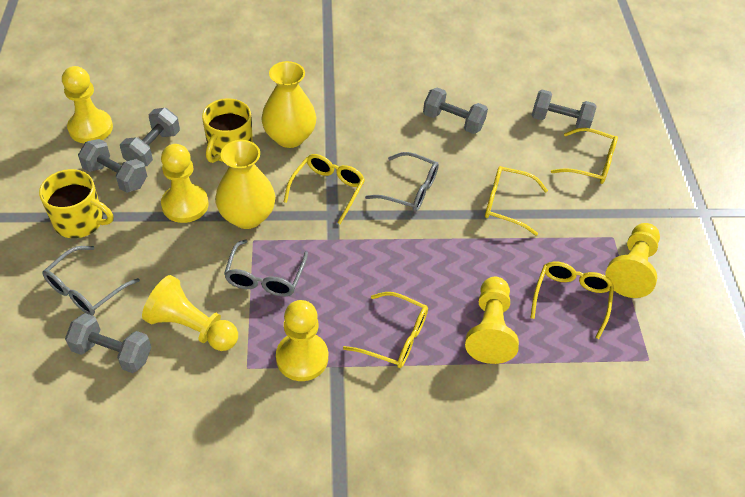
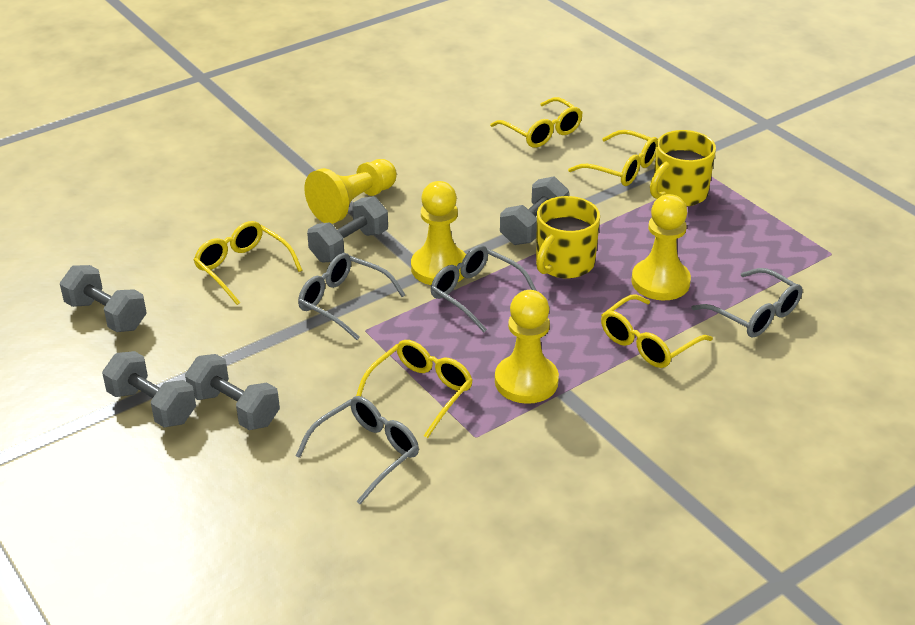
grey glasses: 3 -> 4
yellow pawn: 6 -> 4
yellow vase: 2 -> 0

